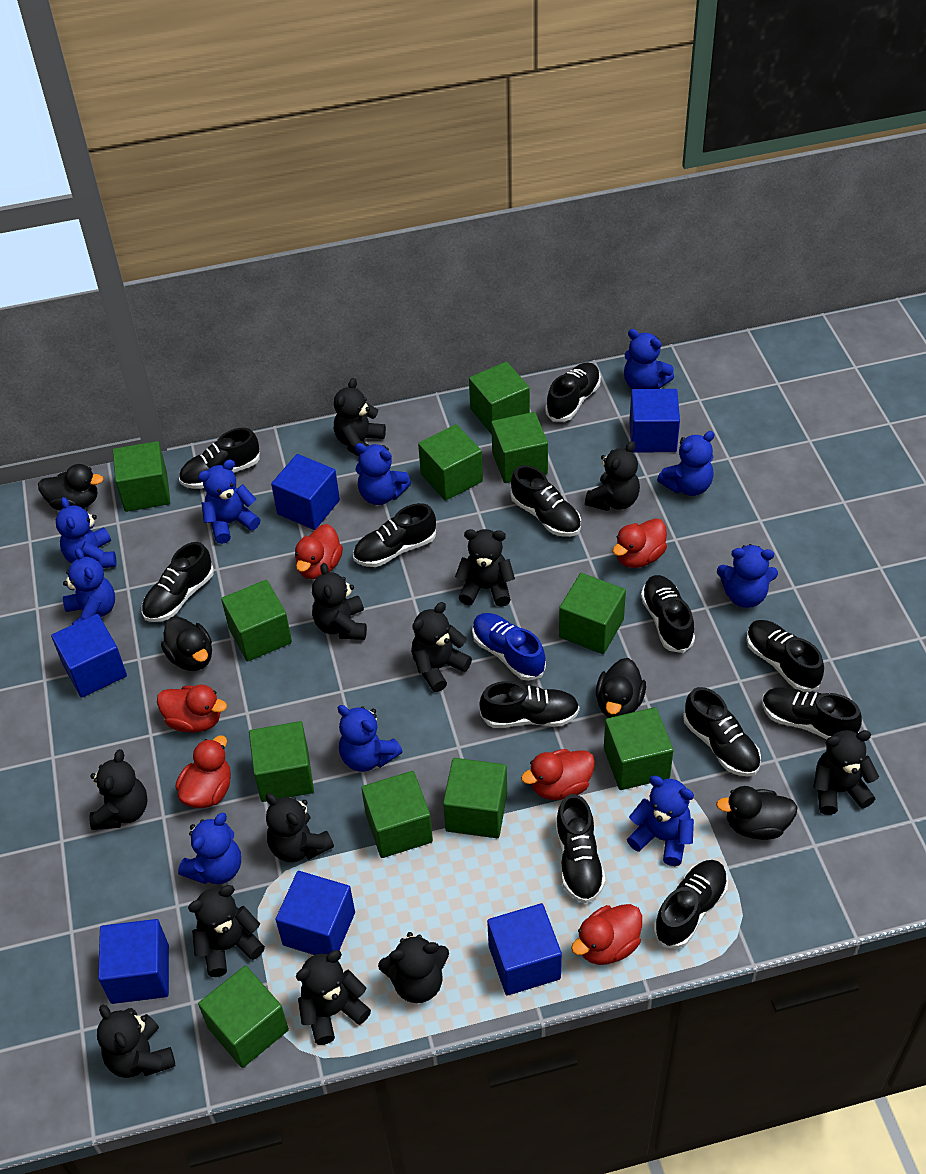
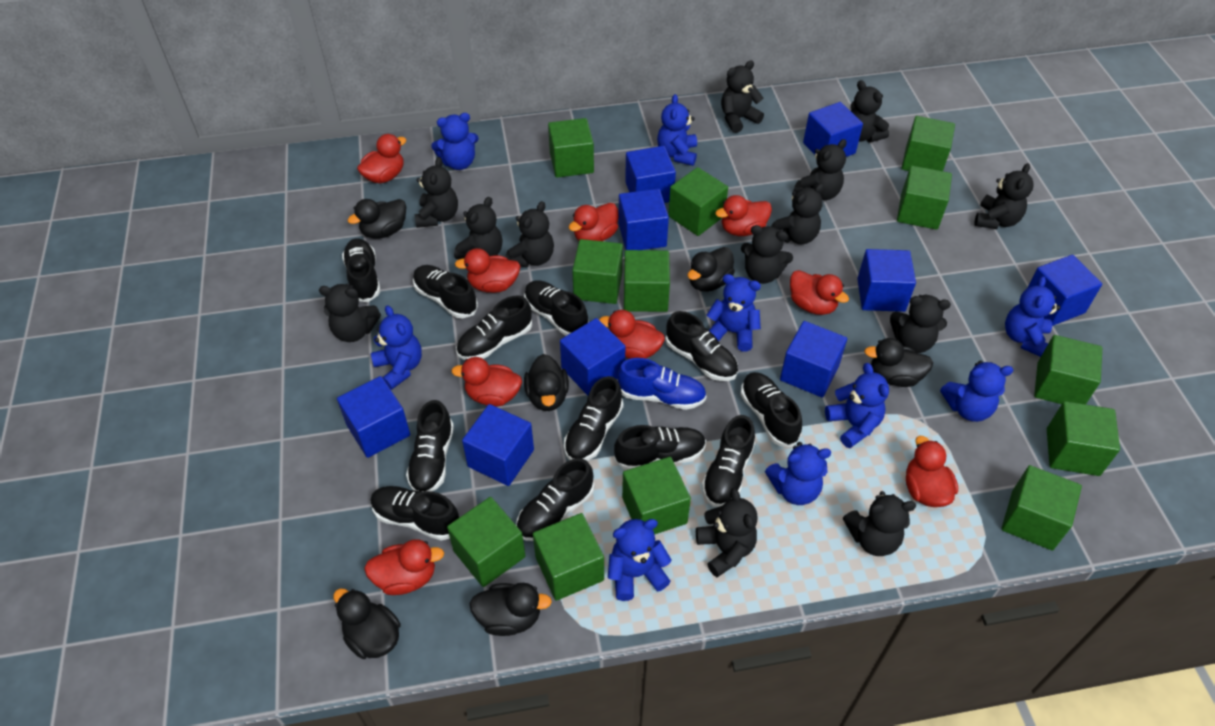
black duck: 4 -> 6
black teddy bear: 12 -> 13
blue cube: 6 -> 9
blue teddy bear: 10 -> 9
green cube: 11 -> 12
red duck: 6 -> 9

